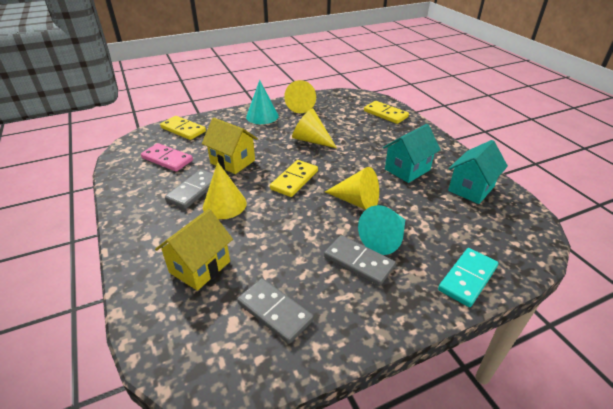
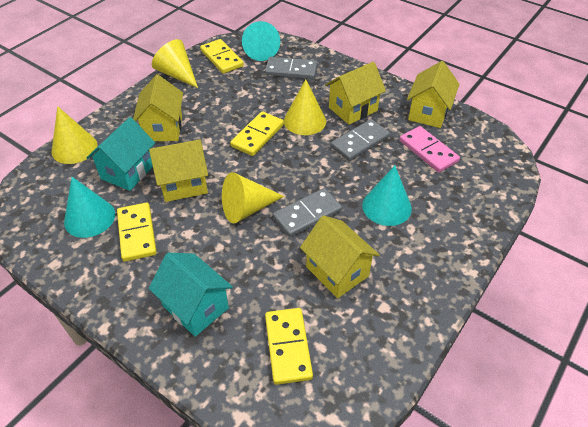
turquoise cone: 2 -> 3
turquoise domino: 1 -> 0
yellow domino: 3 -> 4
yellow house: 2 -> 5

